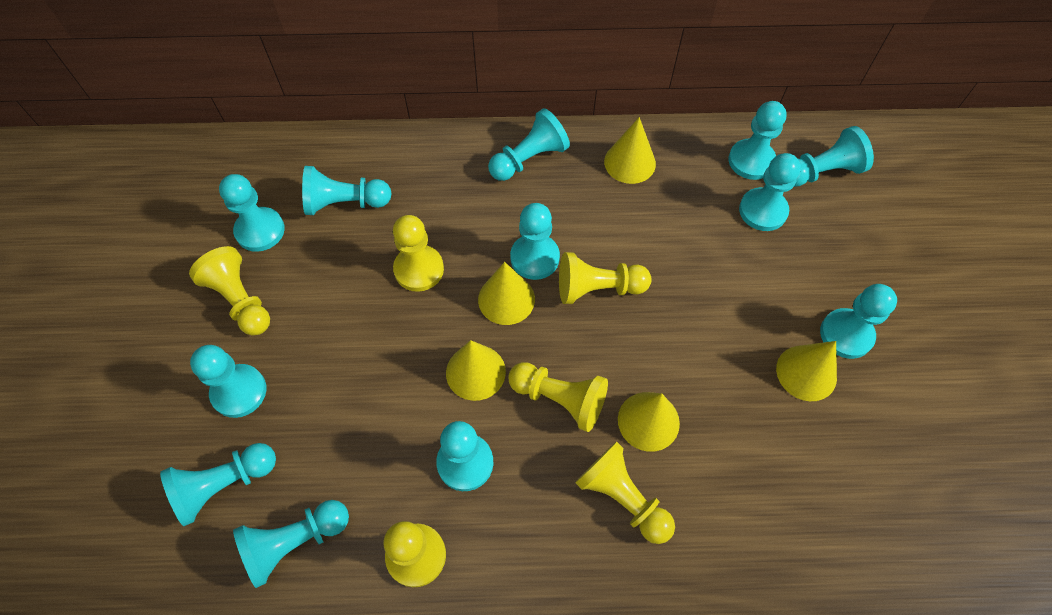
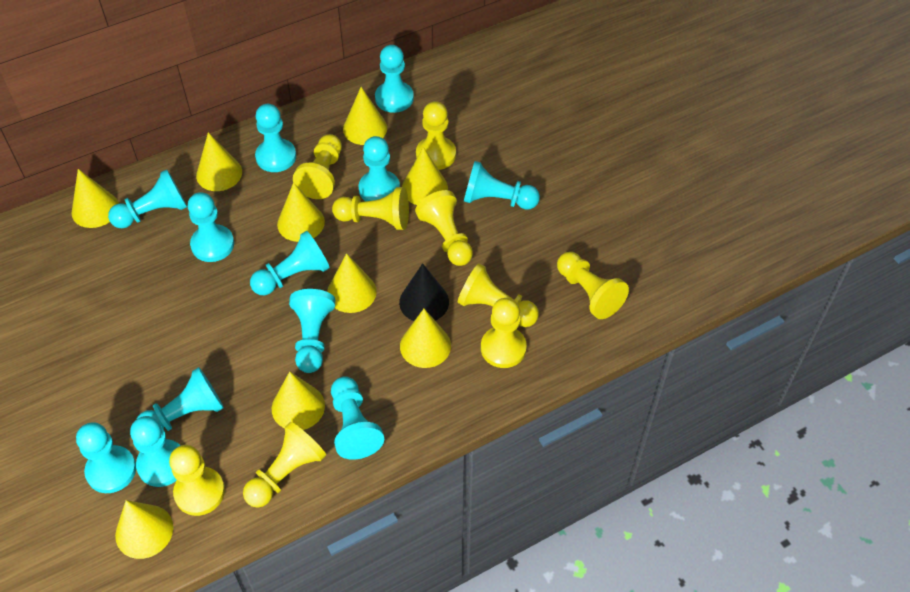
black cone: 0 -> 1
yellow cone: 5 -> 9
yellow pawn: 6 -> 9

